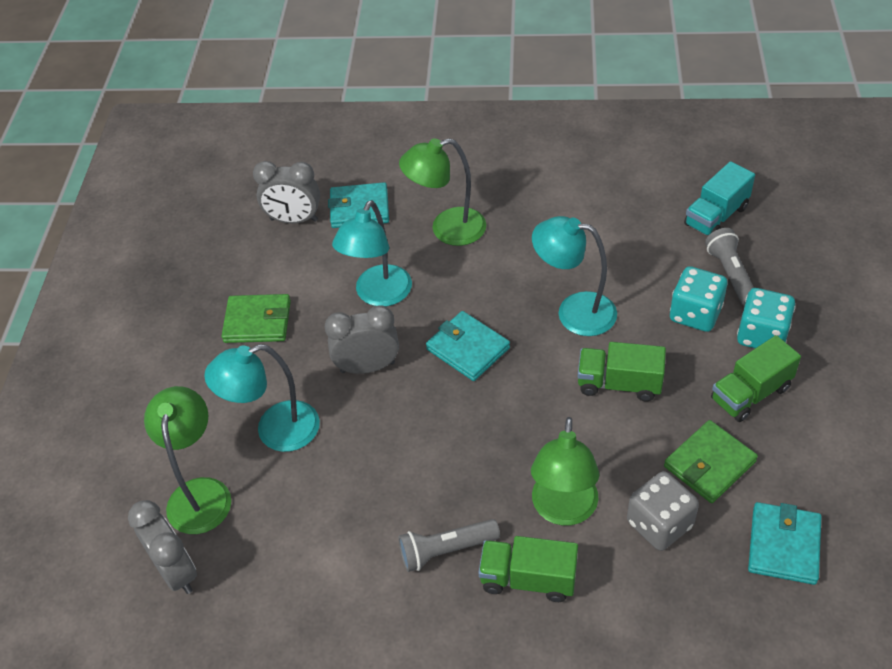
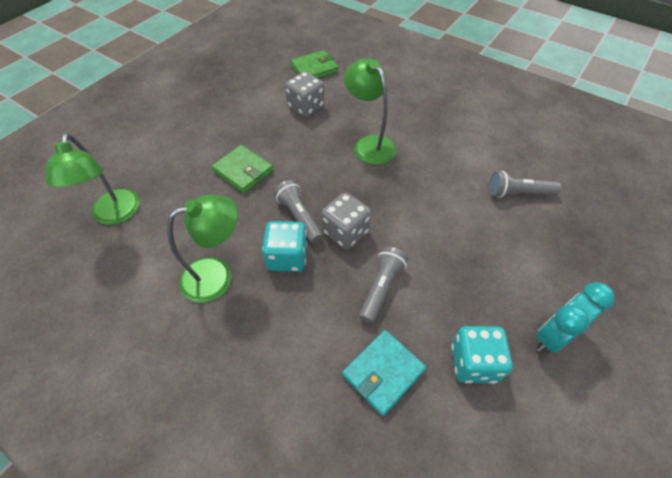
green truck: 3 -> 0
grey clock: 3 -> 0
grey dice: 1 -> 2
grey flashlight: 2 -> 3
turquoise clock: 0 -> 1
turquoise lamp: 3 -> 0
turquoise truck: 1 -> 0
turquoise wallet: 3 -> 1

